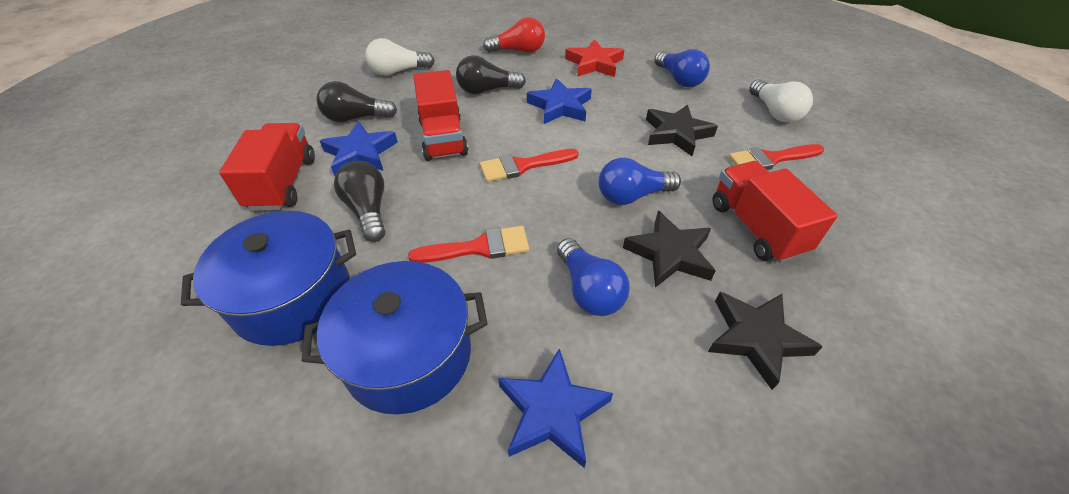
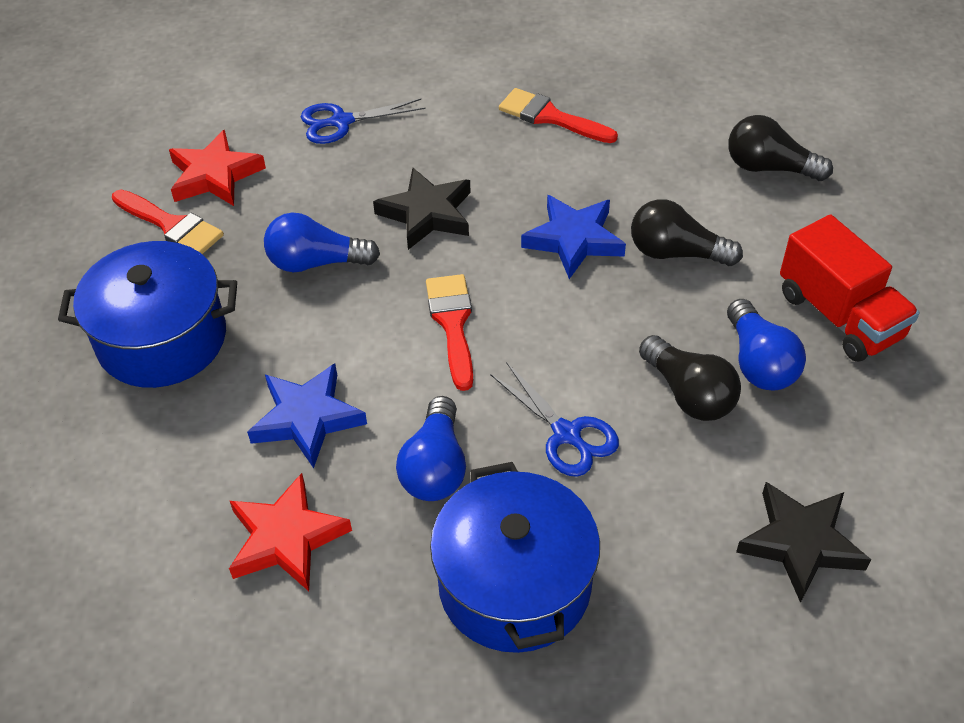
black star: 3 -> 2
blue scissors: 0 -> 2
blue star: 3 -> 2
red light bulb: 1 -> 0
red star: 1 -> 2
red truck: 3 -> 1
white light bulb: 2 -> 0

